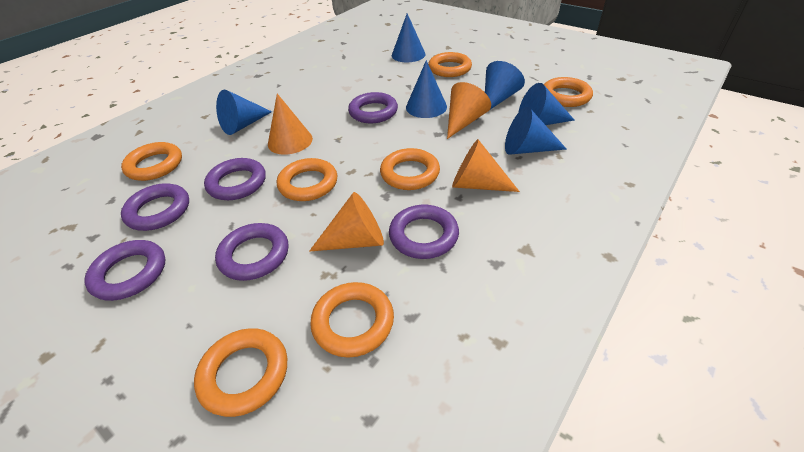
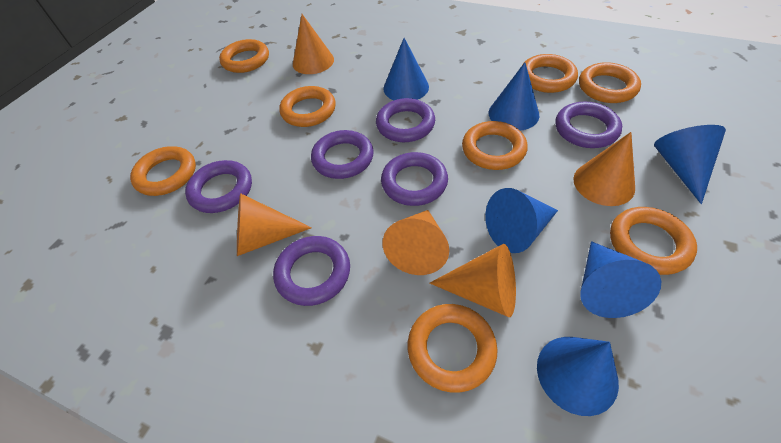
orange cone: 4 -> 5
orange ring: 7 -> 8

